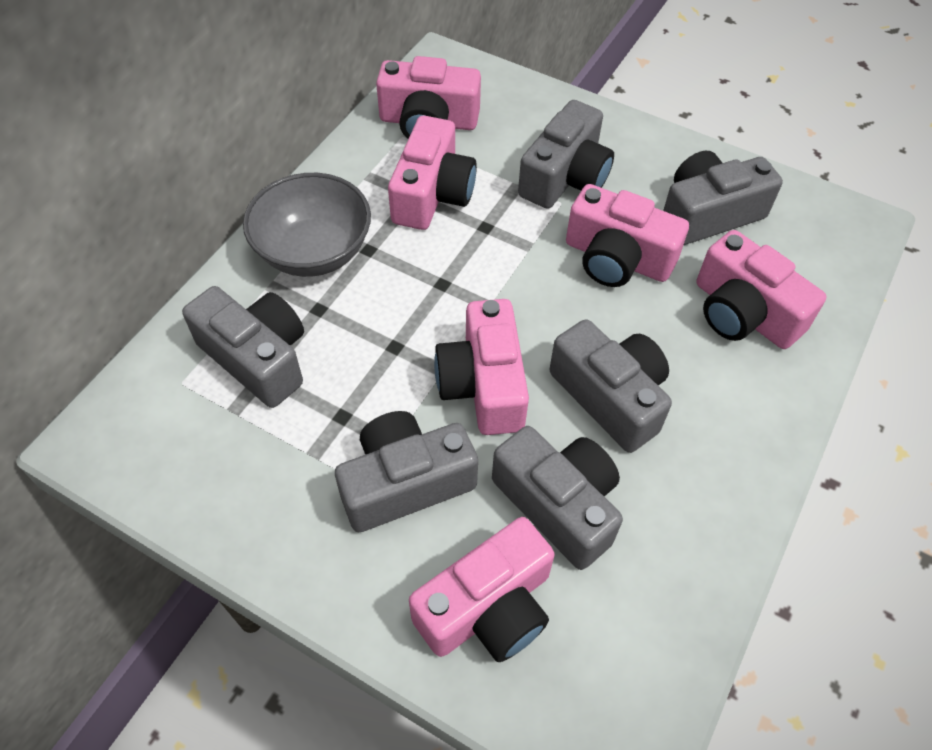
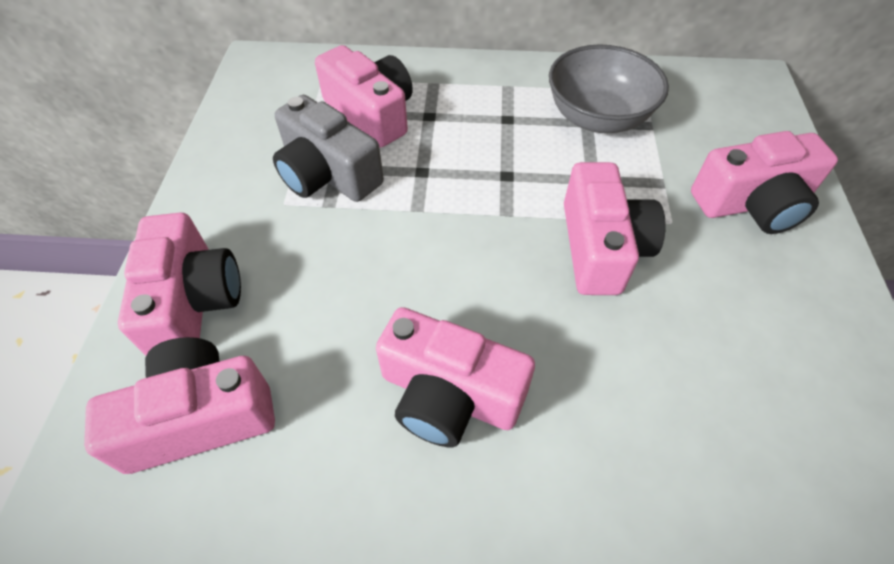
grey camera: 6 -> 1

